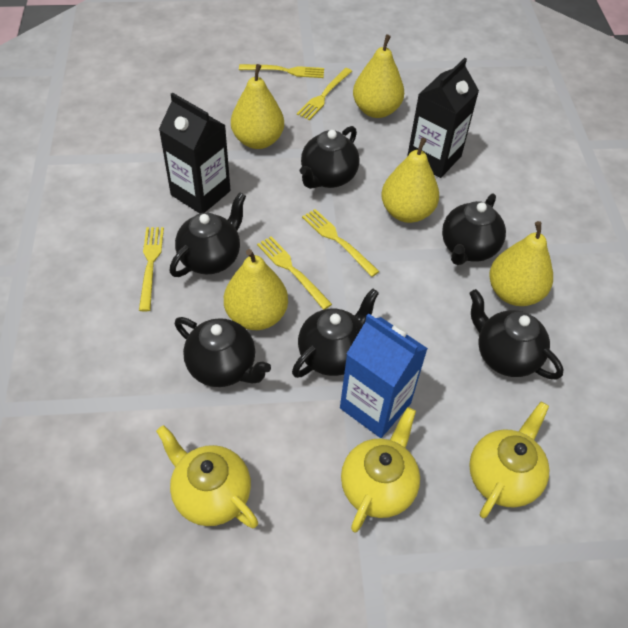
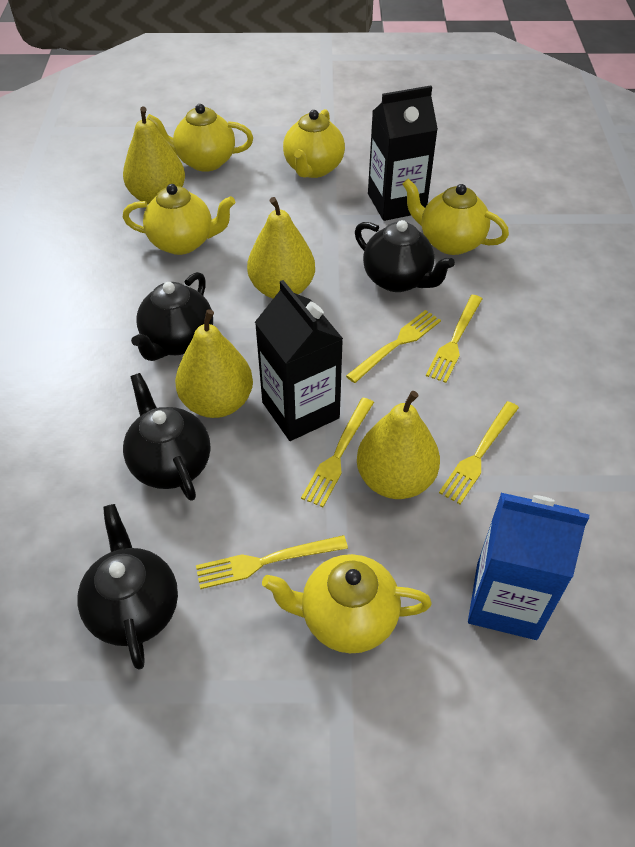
black teapot: 6 -> 4
yellow pear: 5 -> 4
yellow teapot: 3 -> 5

